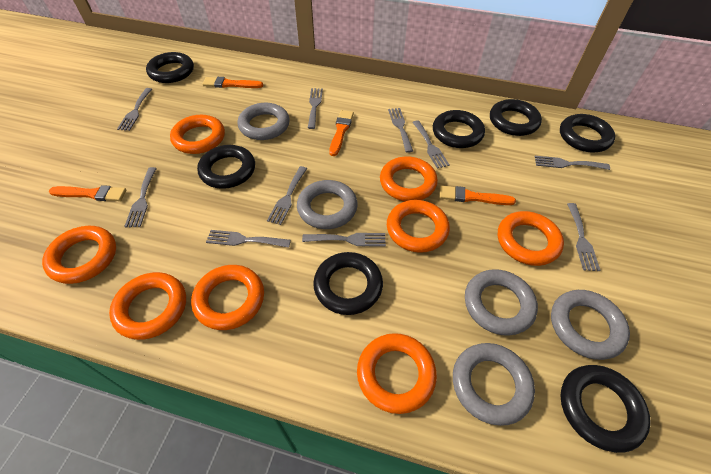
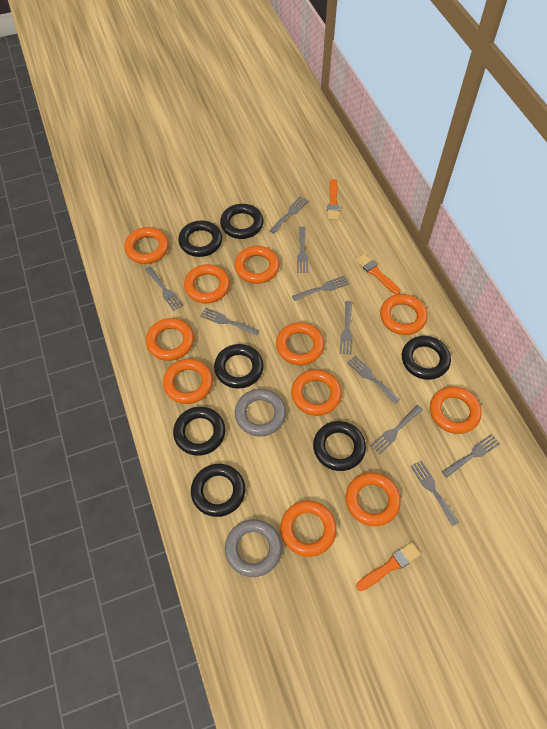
grey ring: 5 -> 2
orange brush: 4 -> 3
orange ring: 8 -> 11

